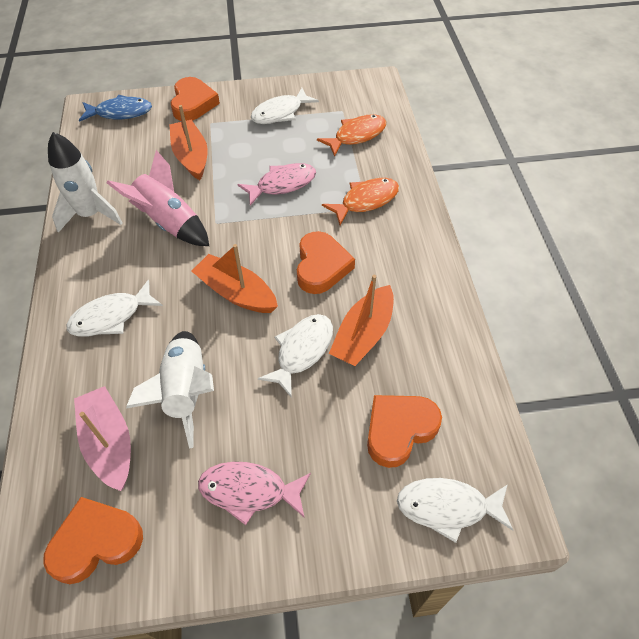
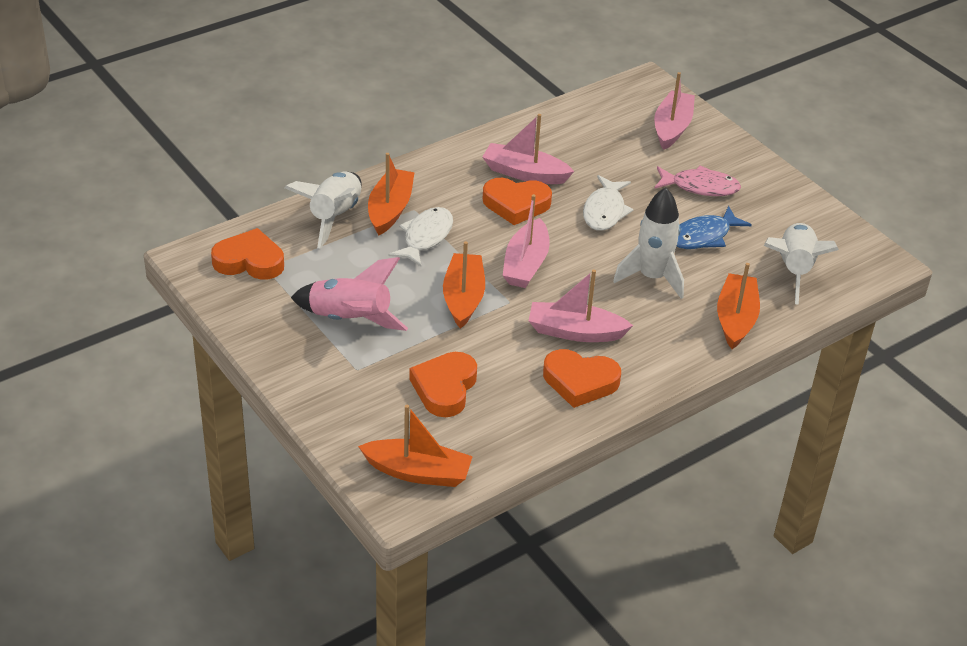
orange boat: 3 -> 4
orange fish: 2 -> 0
pink boat: 1 -> 4
pink fish: 2 -> 1
white fish: 4 -> 2
white rocket: 2 -> 3

